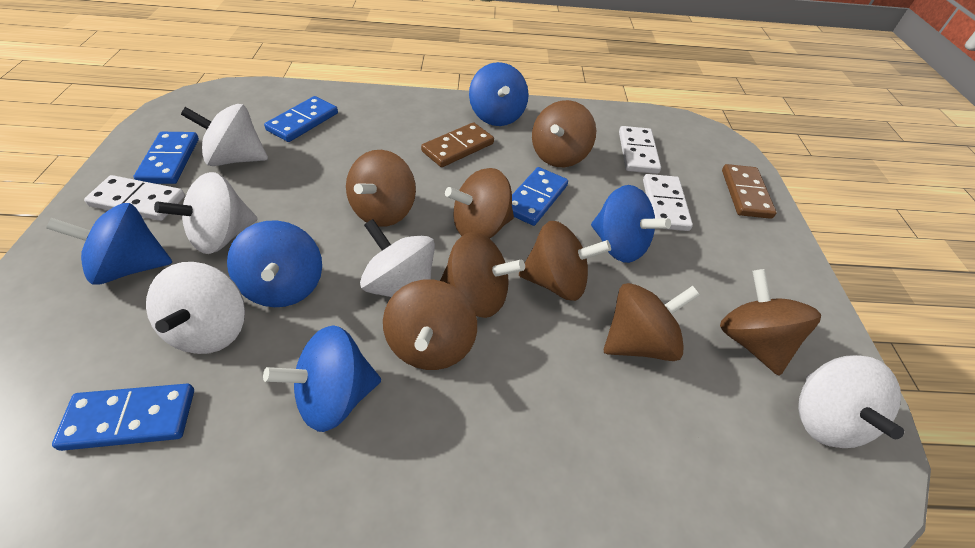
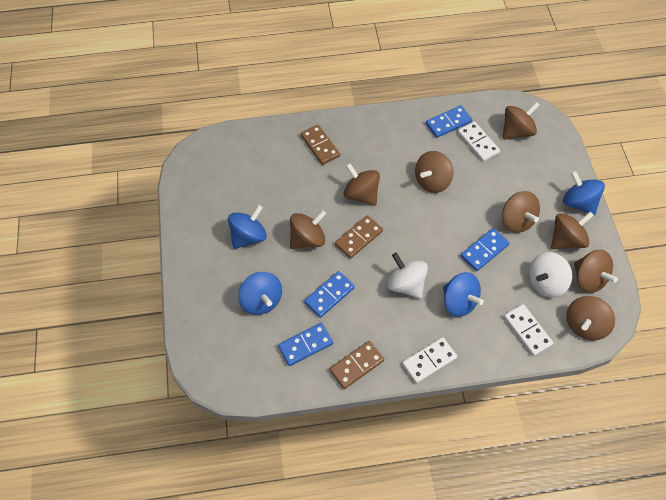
blue spinning top: 5 -> 4
brown domino: 2 -> 3
white spinning top: 5 -> 2

